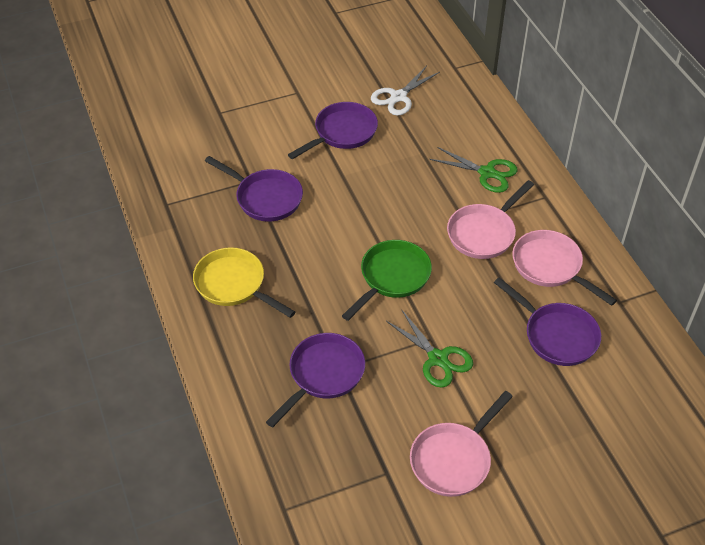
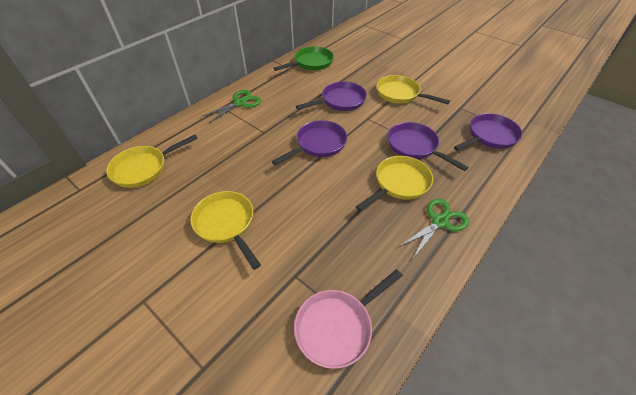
pink pan: 3 -> 1
white scissors: 1 -> 0
yellow pan: 1 -> 4

